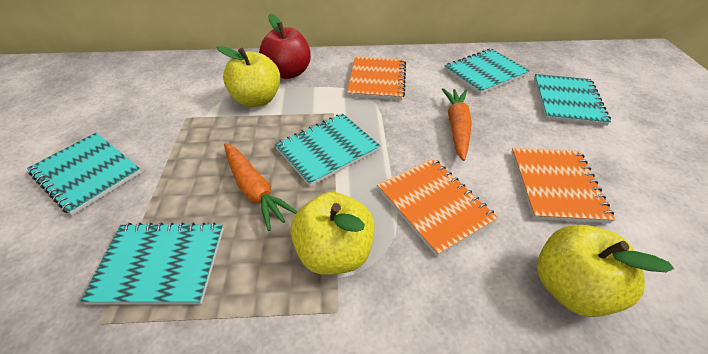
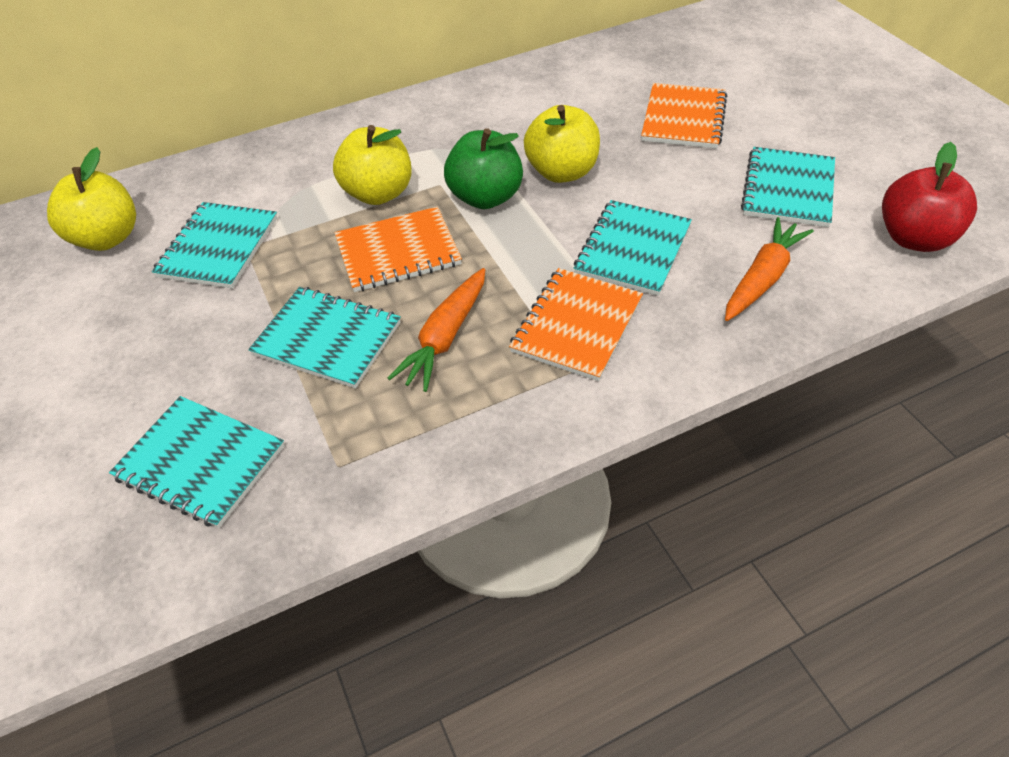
green apple: 0 -> 1

